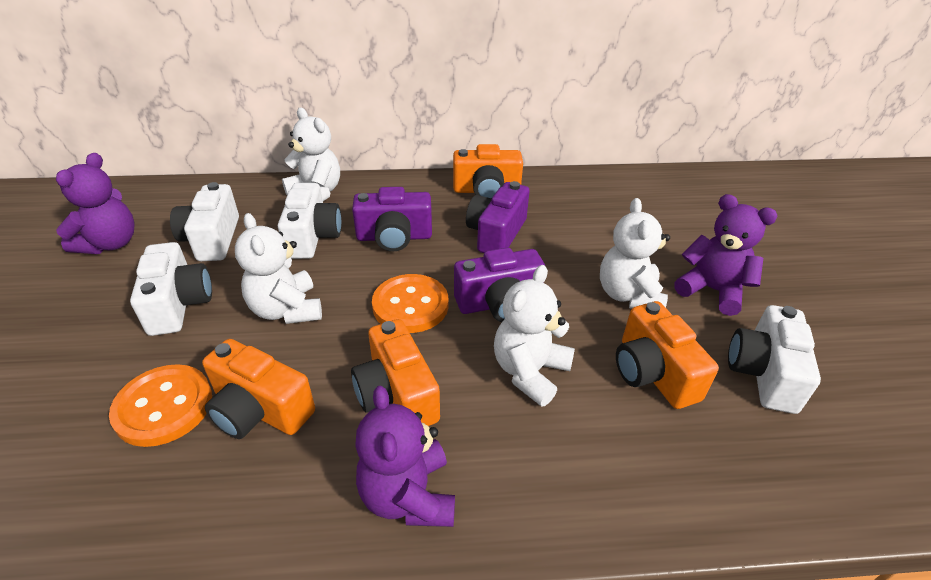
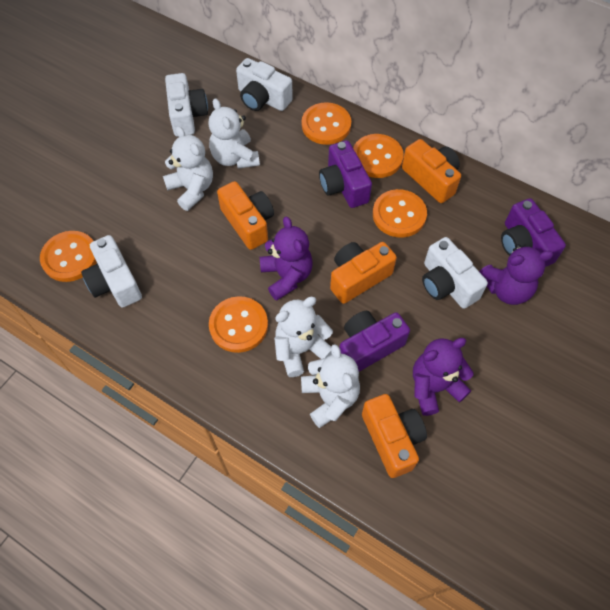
orange button: 2 -> 5

